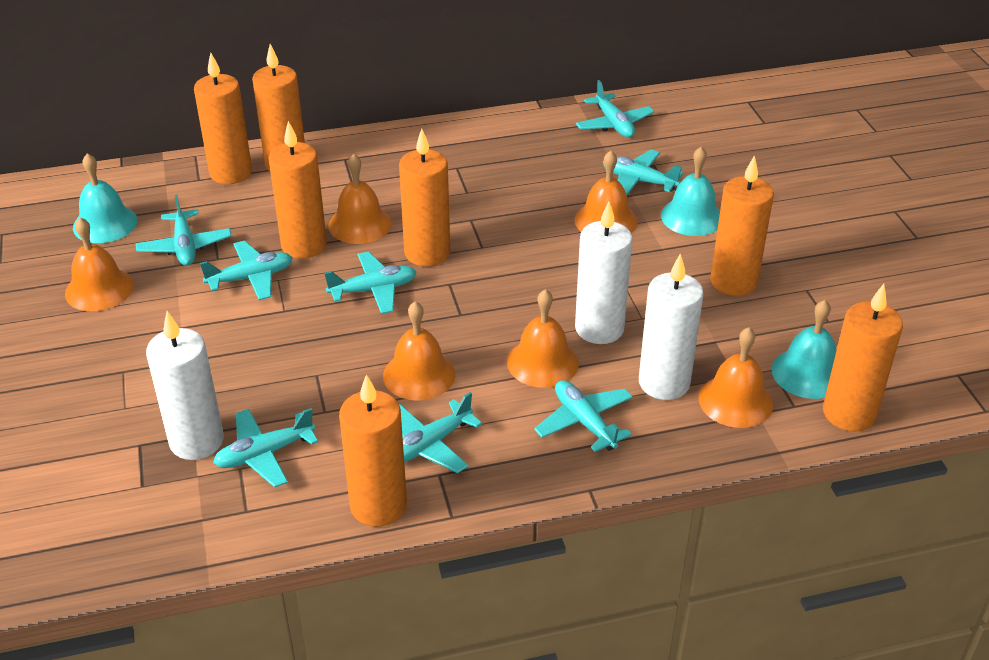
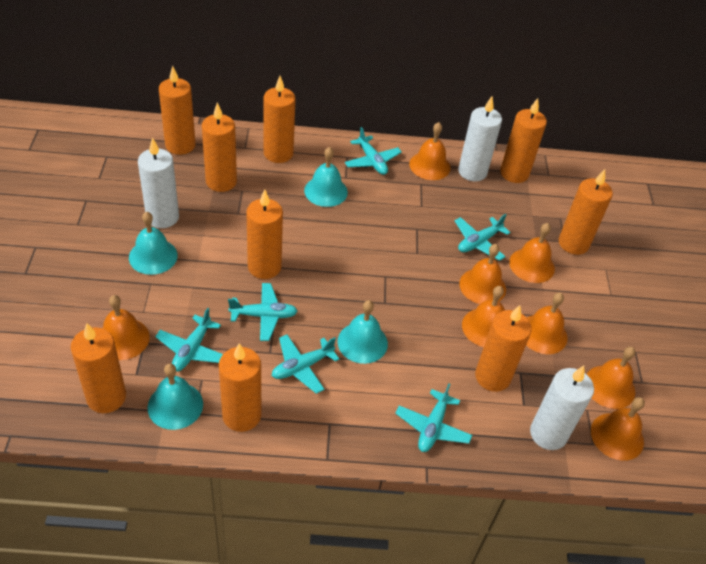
orange bell: 6 -> 8
orange candle: 7 -> 9
turquoise bell: 3 -> 4
turquoise plane: 8 -> 6

